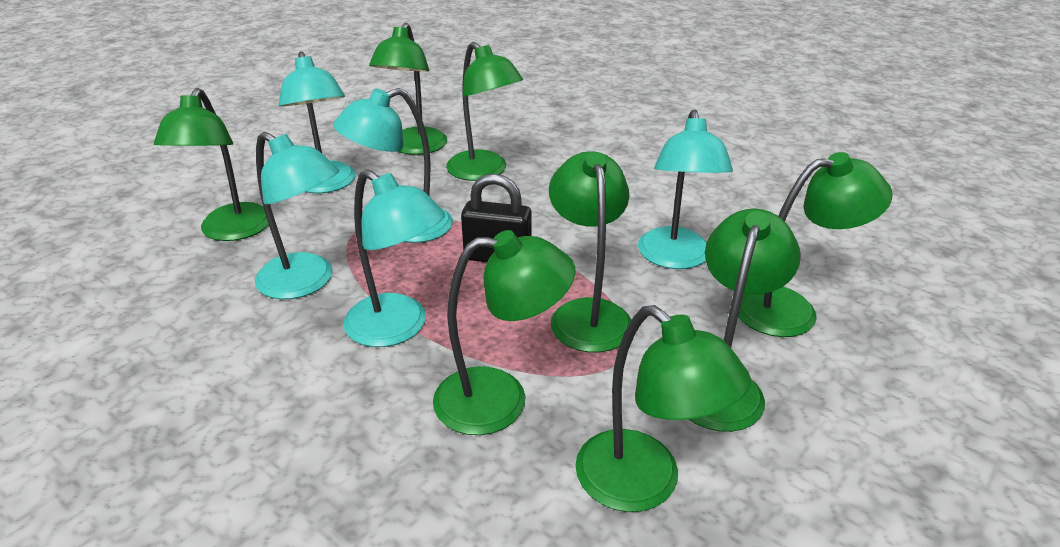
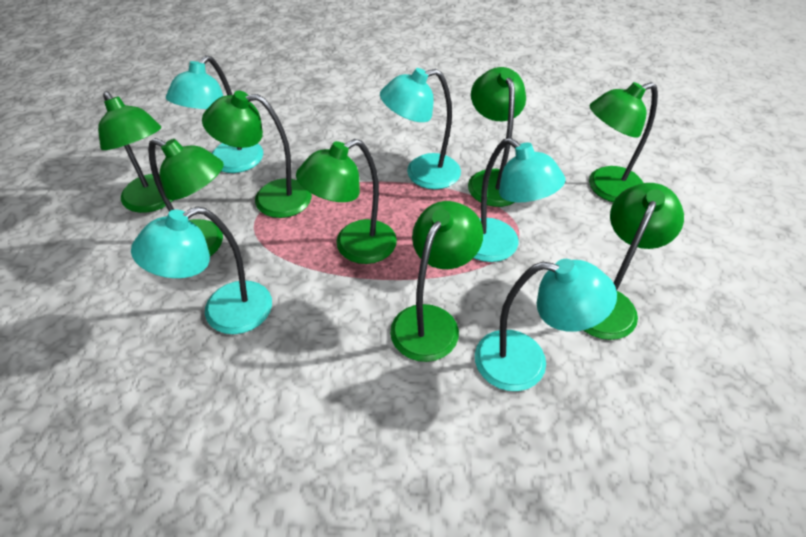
black padlock: 1 -> 0

